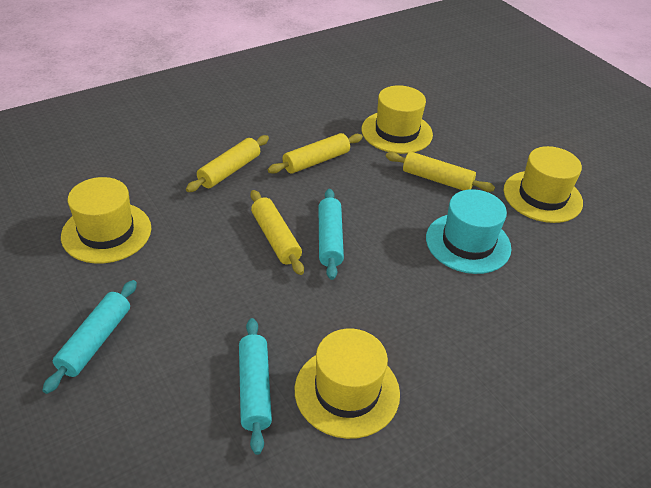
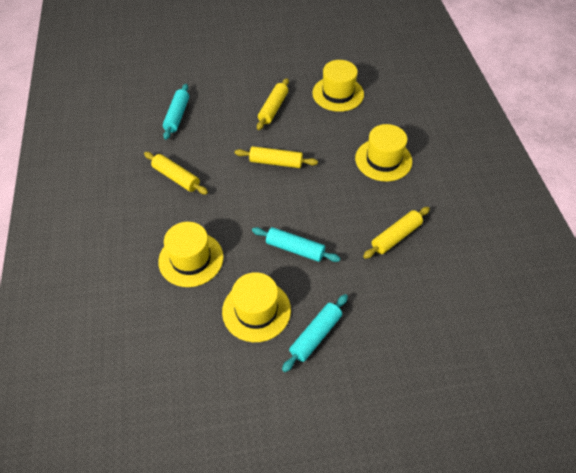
turquoise hat: 1 -> 0

